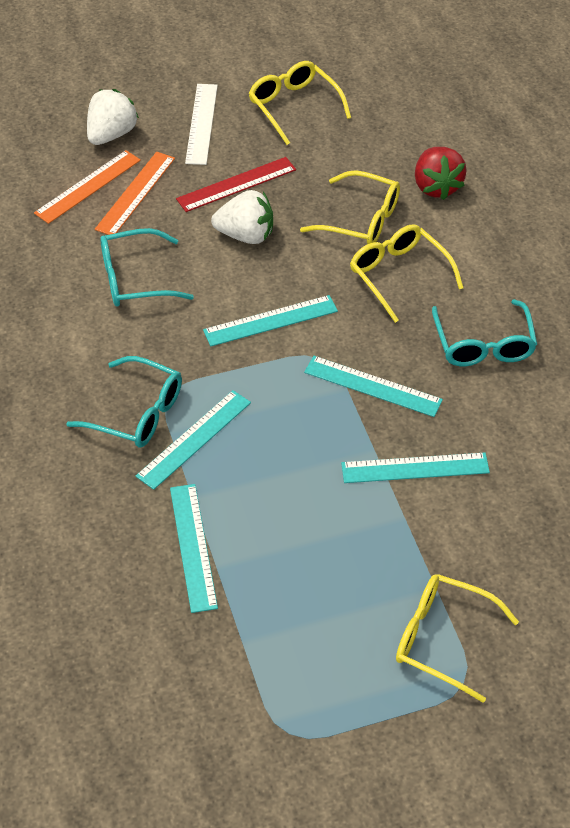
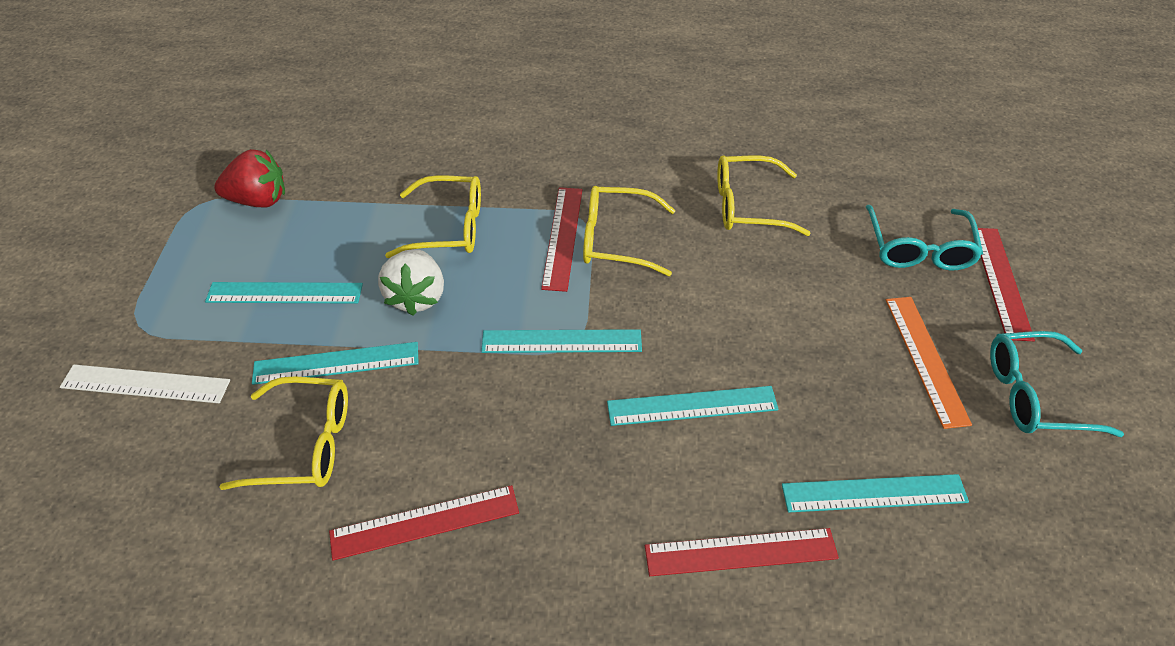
orange ruler: 2 -> 1
red ruler: 1 -> 4
turquoise glasses: 3 -> 2
white strawberry: 2 -> 1

